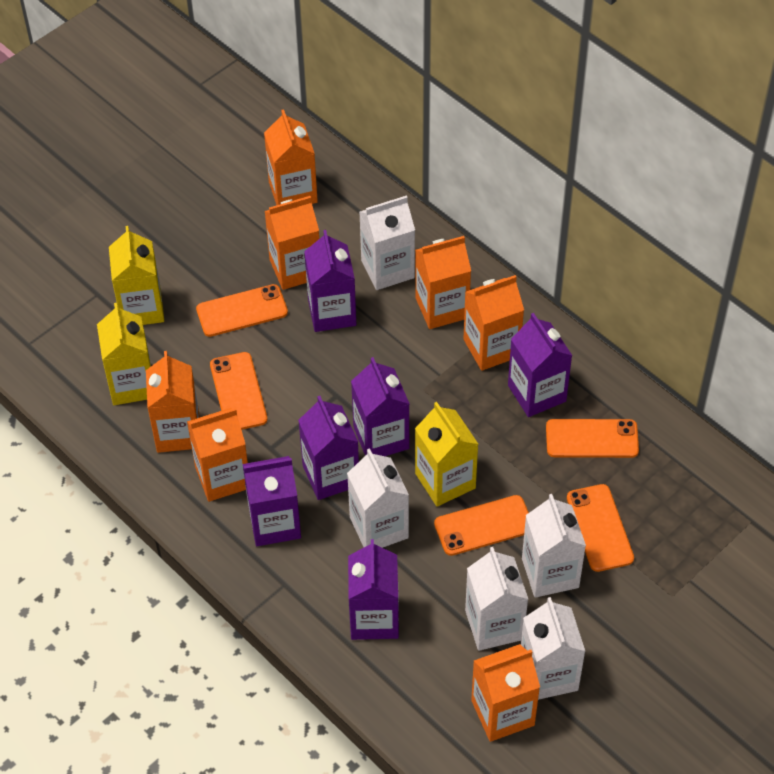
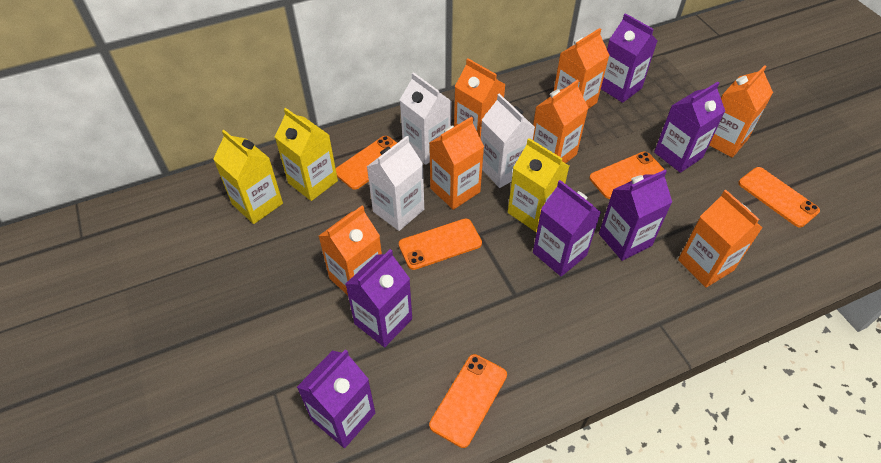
white carton: 5 -> 3

